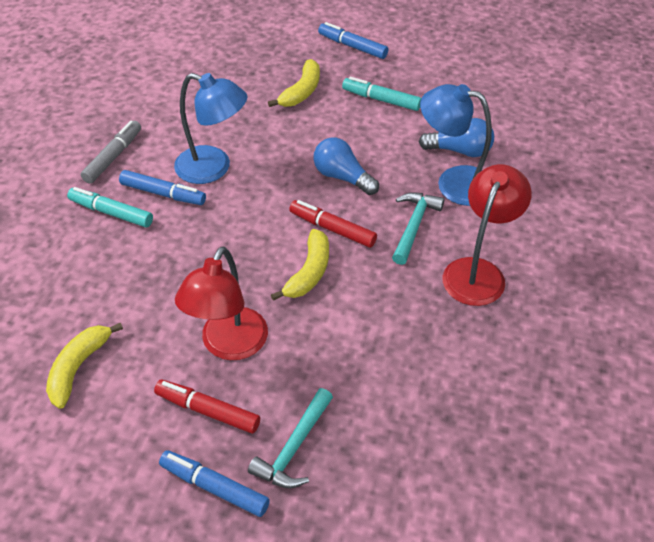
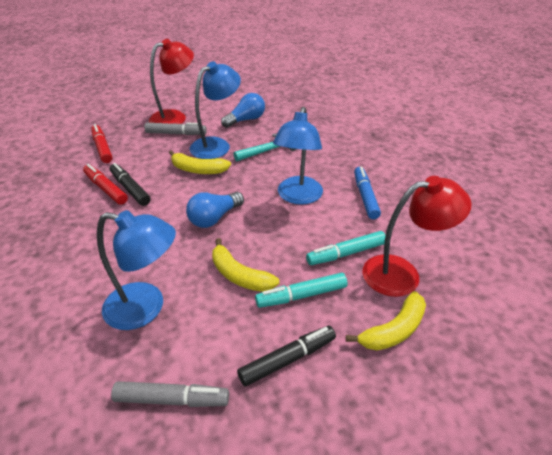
black marker: 0 -> 2
blue lamp: 2 -> 3
blue marker: 3 -> 1
grey marker: 1 -> 2
turquoise hammer: 2 -> 1

